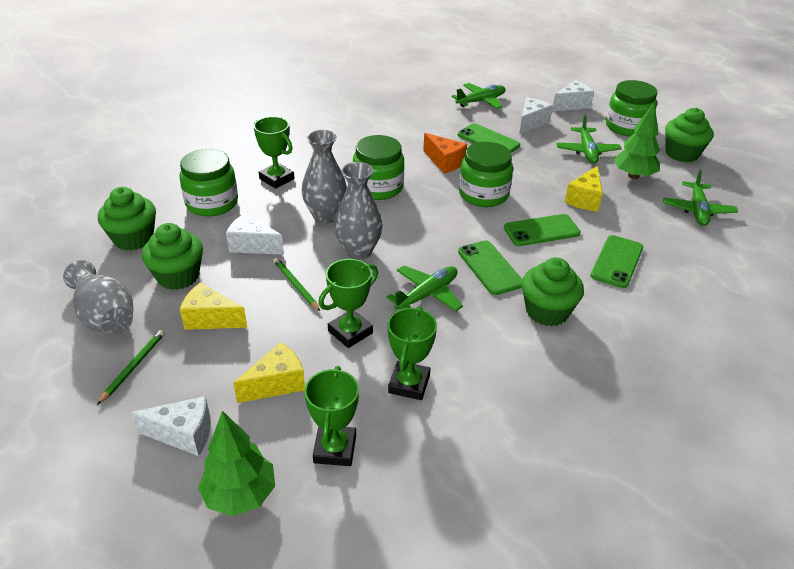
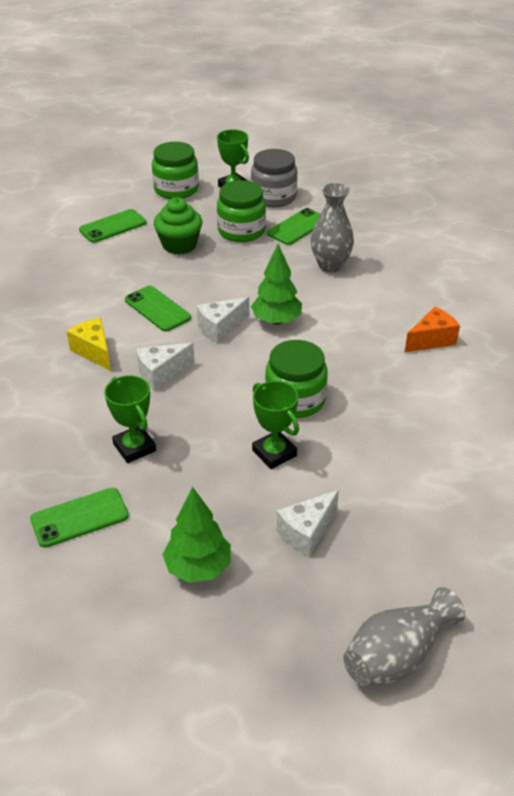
green cupcake: 4 -> 1
green jar: 4 -> 3
green pencil: 2 -> 0
green plane: 4 -> 0
green trophy: 4 -> 3
grey jar: 0 -> 1
grey vase: 3 -> 2
white cheese: 4 -> 3
yellow cheese: 3 -> 1

